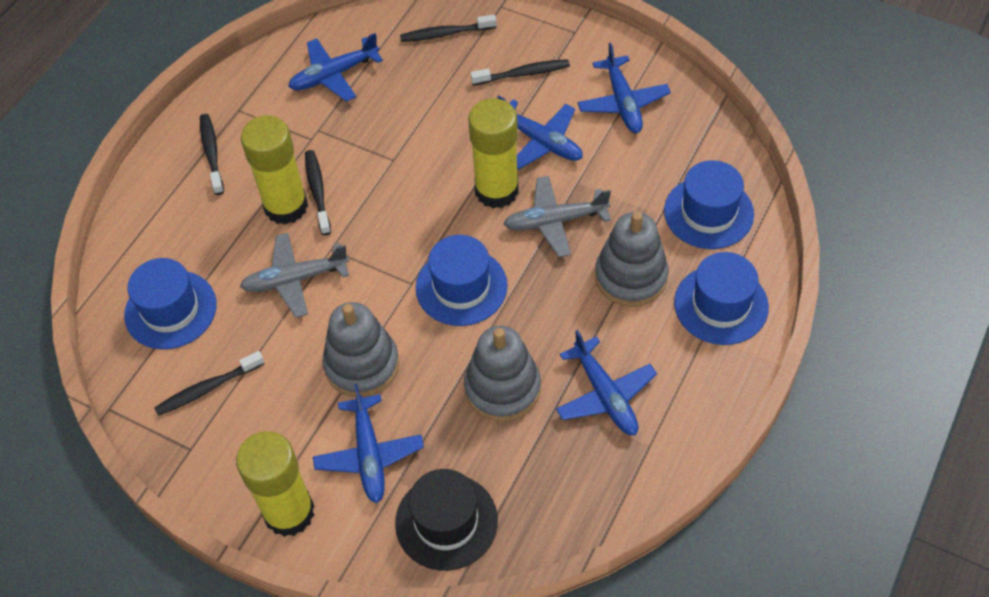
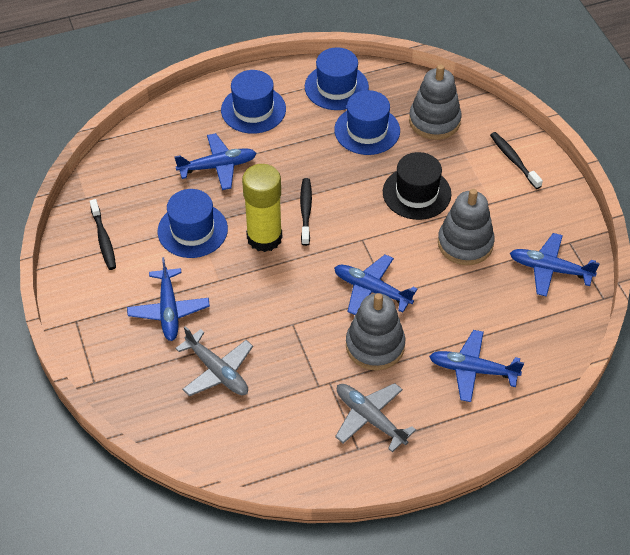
black toothbrush: 5 -> 3
yellow glue stick: 3 -> 1

